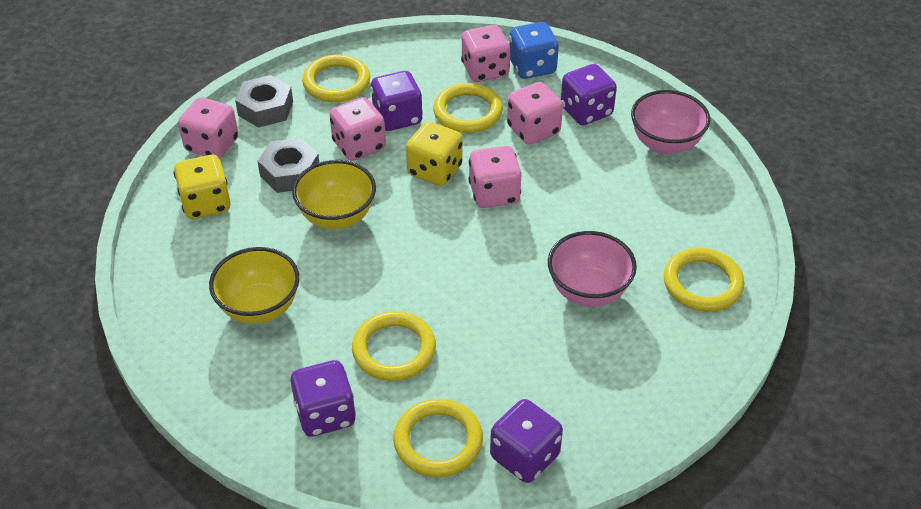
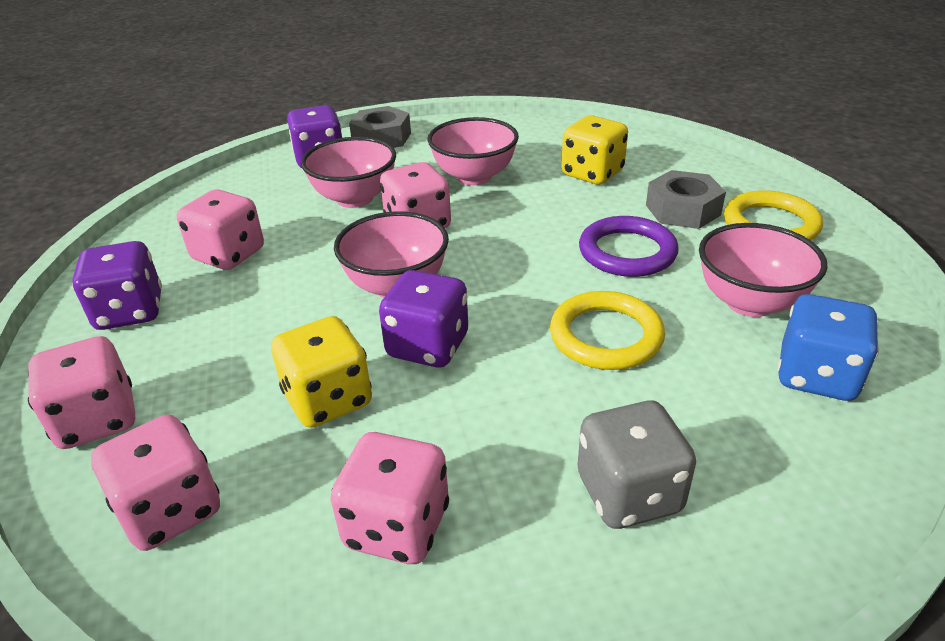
grey dice: 0 -> 1
pink bowl: 2 -> 4
purple dice: 4 -> 3
purple ring: 0 -> 1
yellow bowl: 2 -> 0
yellow ring: 5 -> 2

